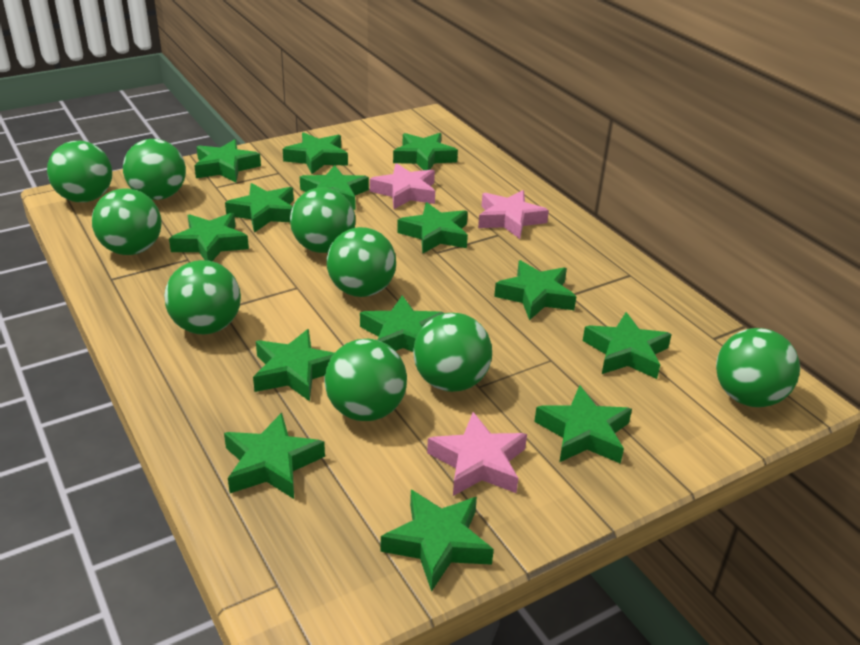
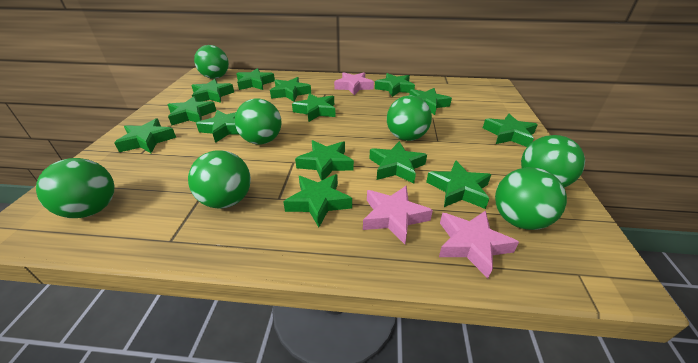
green ball: 9 -> 7

